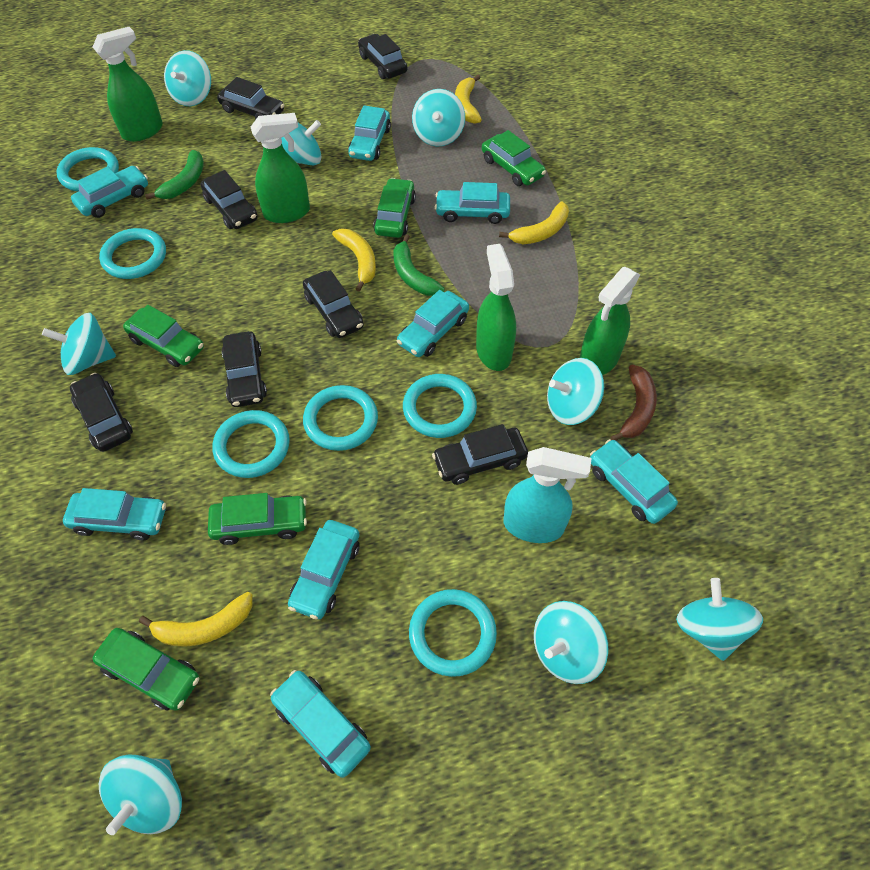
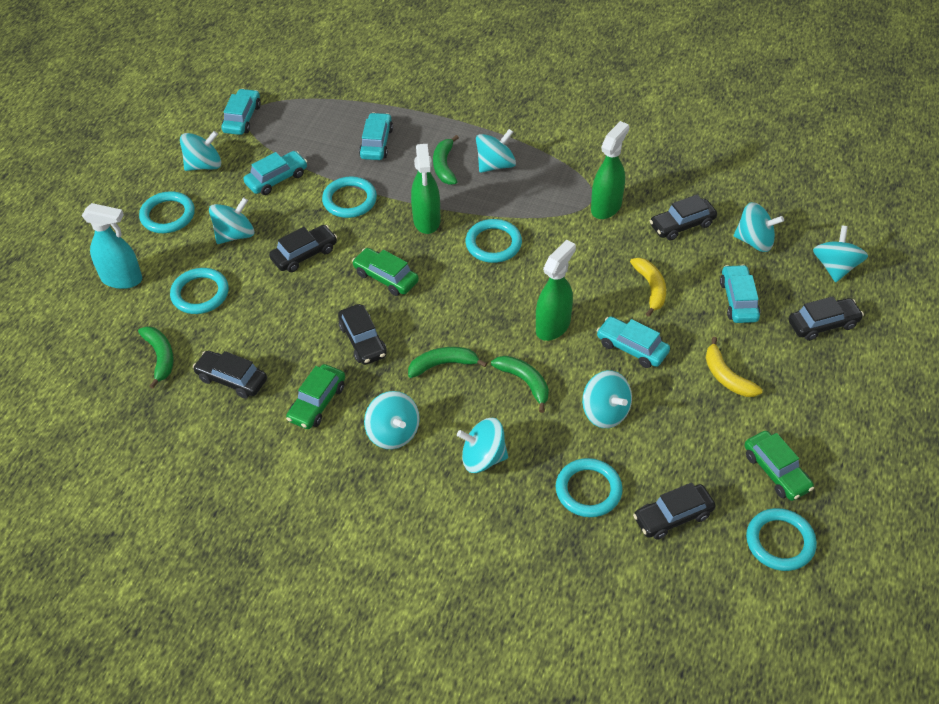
black car: 7 -> 6
brown banana: 1 -> 0
green banana: 2 -> 4
green car: 5 -> 3
green spray bottle: 4 -> 3
turquoise car: 8 -> 5
yellow banana: 4 -> 2

